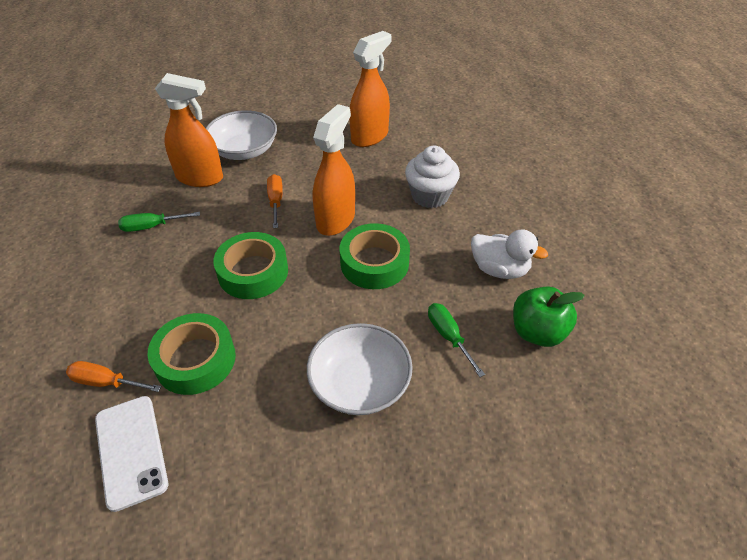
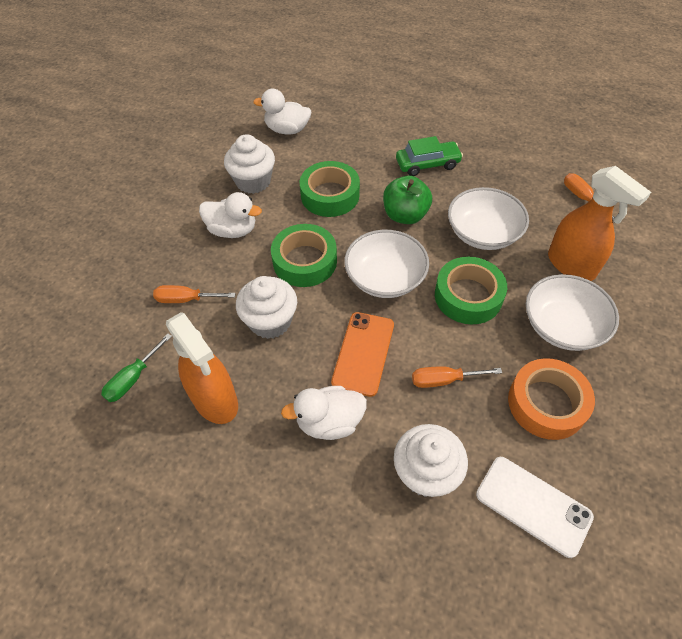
green car: 0 -> 1
green screwdriver: 2 -> 1
orange phone: 0 -> 1
orange screwdriver: 2 -> 3
orange spray bottle: 3 -> 2
orange tape: 0 -> 1
white bowl: 2 -> 3
white cupcake: 1 -> 3
white duck: 1 -> 3

